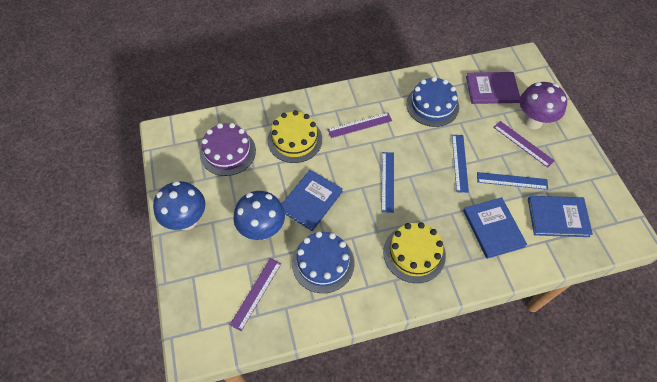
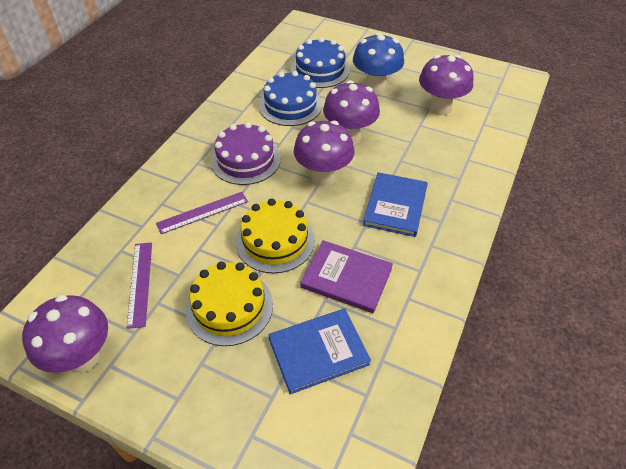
blue book: 3 -> 2
blue mushroom: 2 -> 1
blue ruler: 3 -> 0
purple mushroom: 1 -> 4
purple ruler: 3 -> 2

